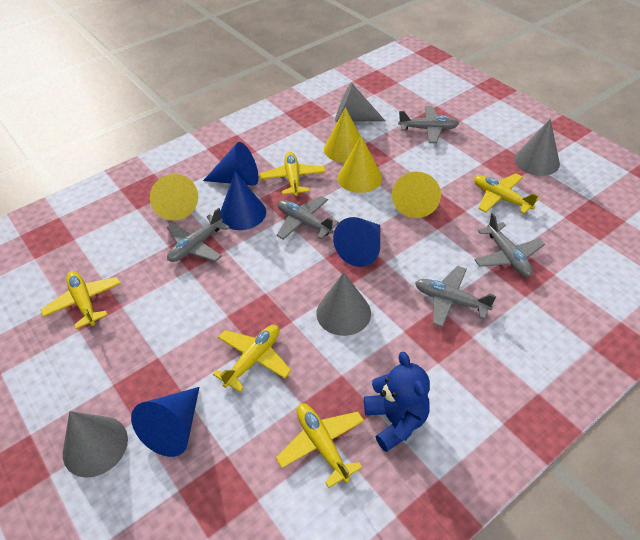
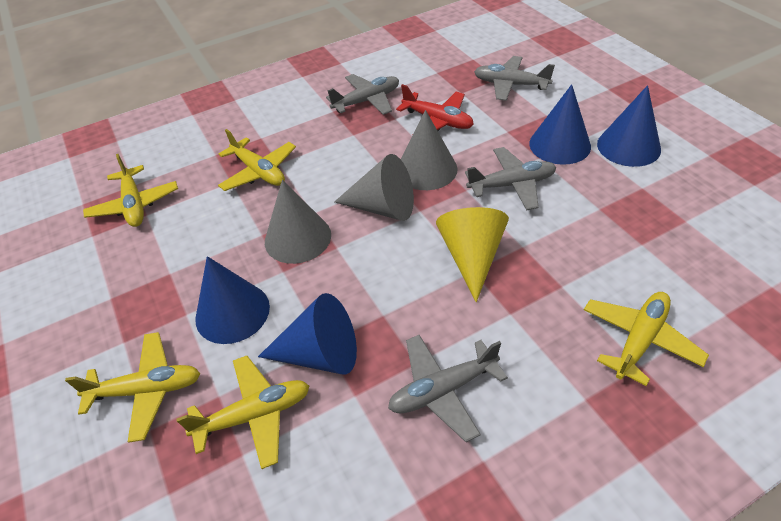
blue teddy bear: 1 -> 0
grey cone: 4 -> 3
grey plane: 5 -> 4
red plane: 0 -> 1
yellow cone: 4 -> 1

